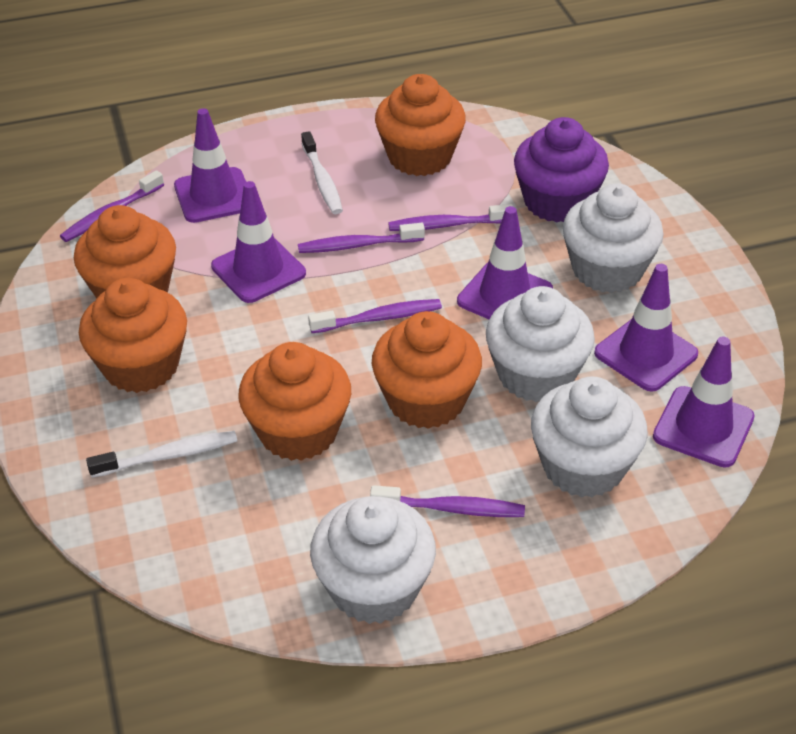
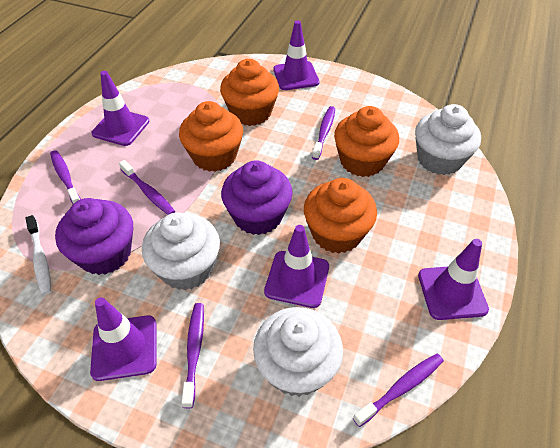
orange cupcake: 5 -> 4
purple cupcake: 1 -> 2
white cupcake: 4 -> 3
white toothbrush: 2 -> 1

